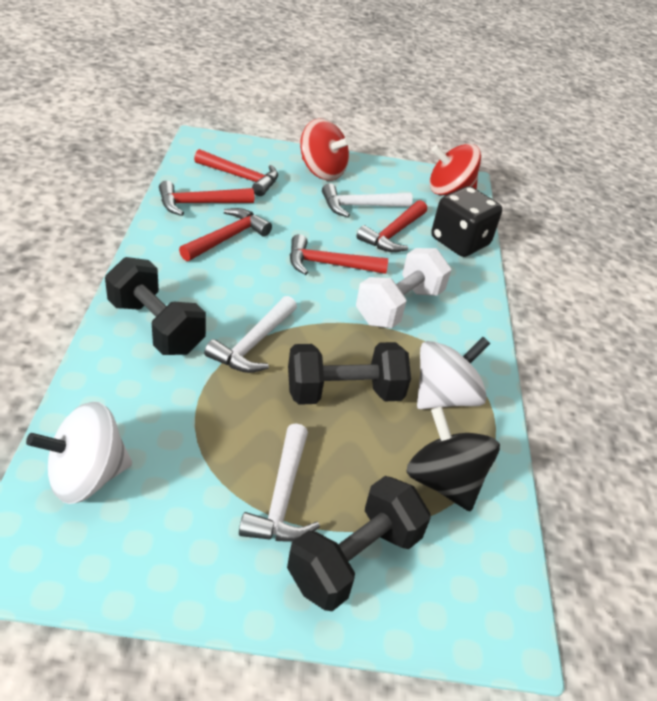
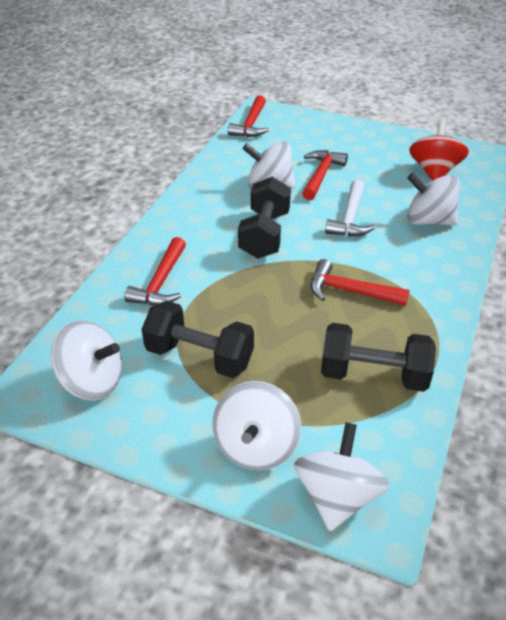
black dice: 1 -> 0
black spinning top: 1 -> 0
red hammer: 5 -> 4
red spinning top: 2 -> 1
white dumbbell: 1 -> 0
white hammer: 3 -> 1
white spinning top: 2 -> 5

